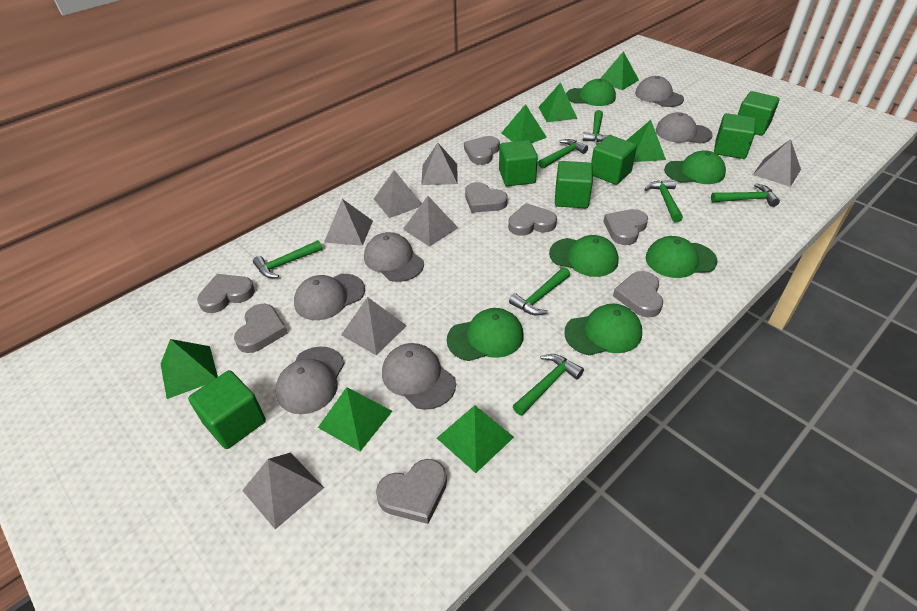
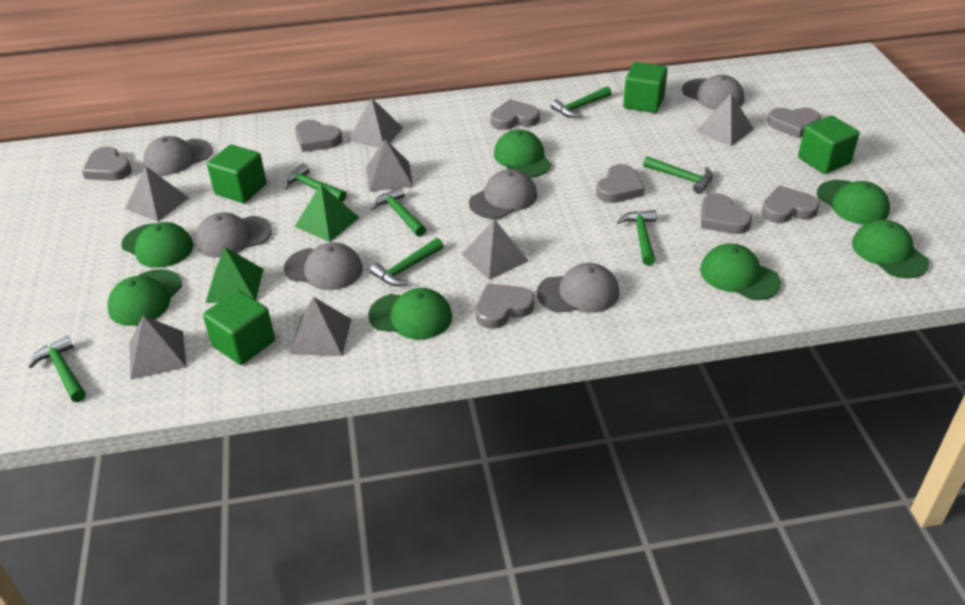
green cap: 6 -> 7
green cube: 6 -> 4
green pyramid: 7 -> 2

